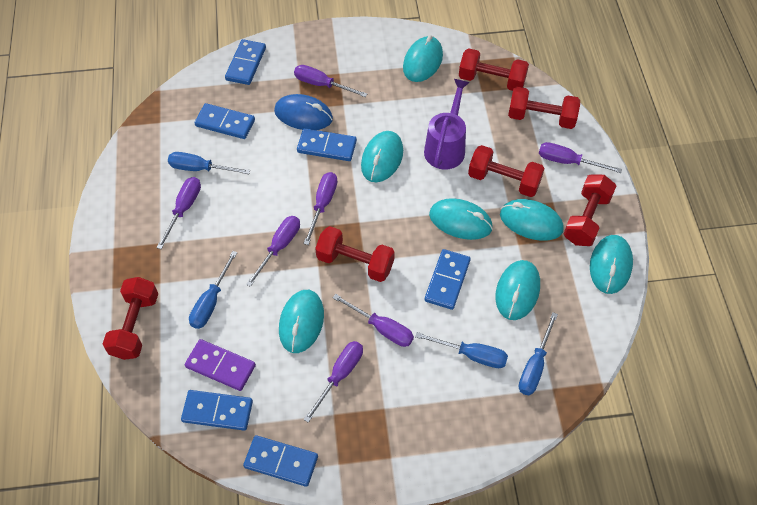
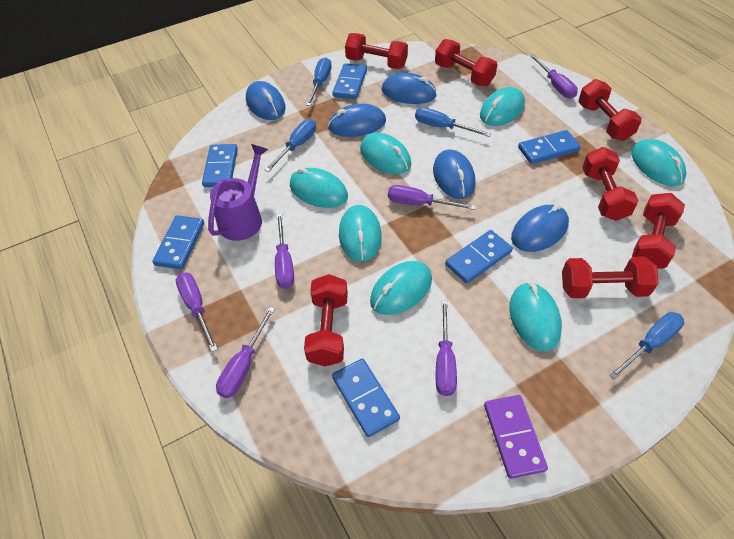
blue mouse: 1 -> 5
purple screwdriver: 7 -> 6
red dumbbell: 6 -> 7

